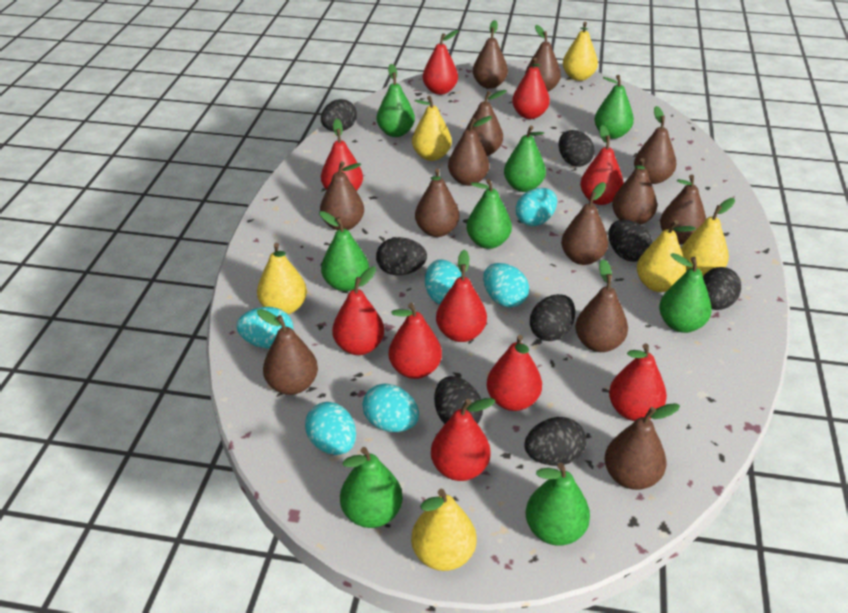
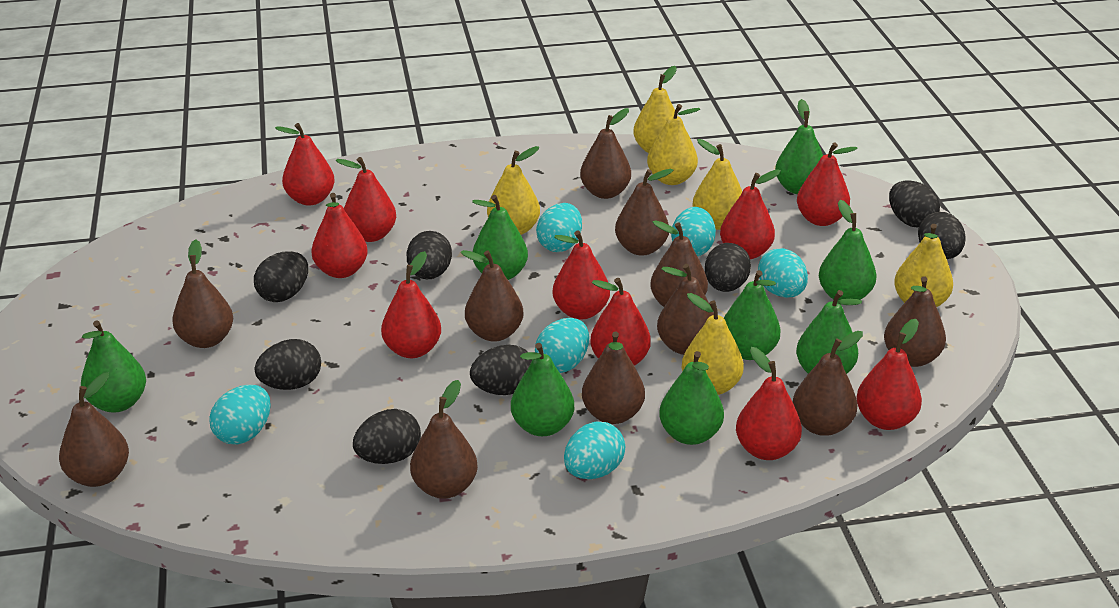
brown pear: 13 -> 11

